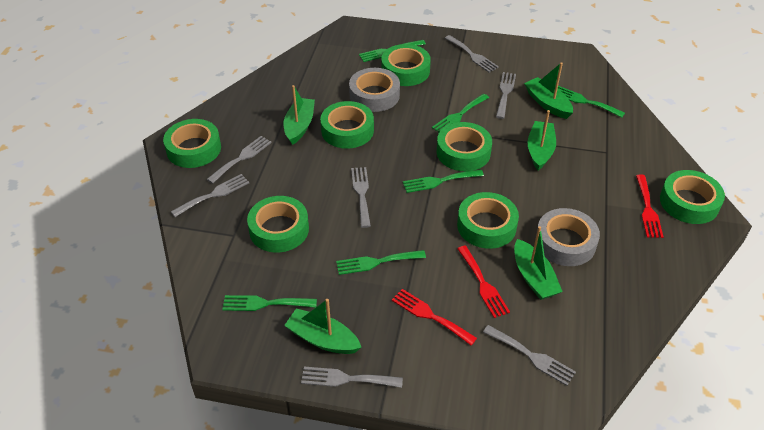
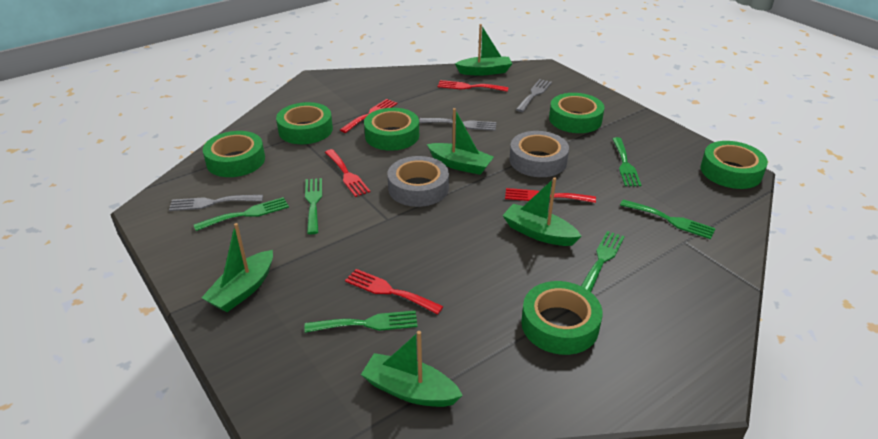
green tape: 7 -> 6
grey fork: 7 -> 3
red fork: 3 -> 5

